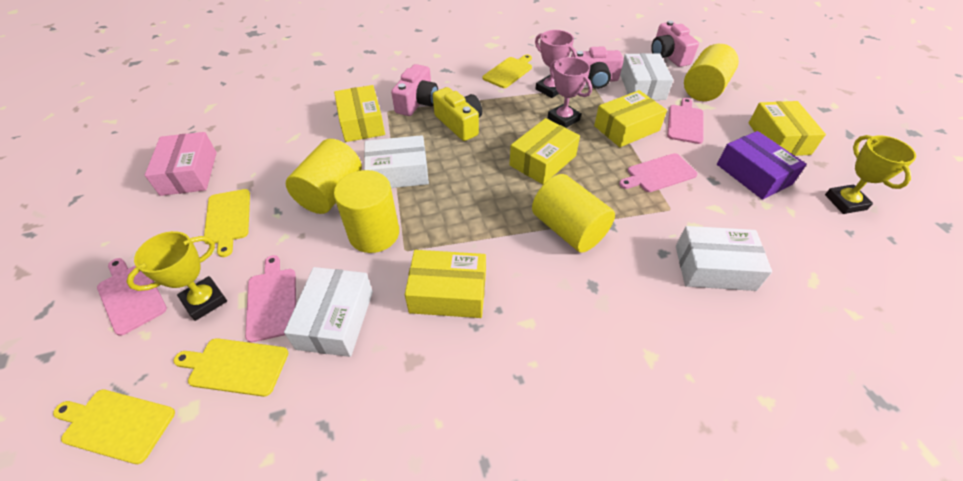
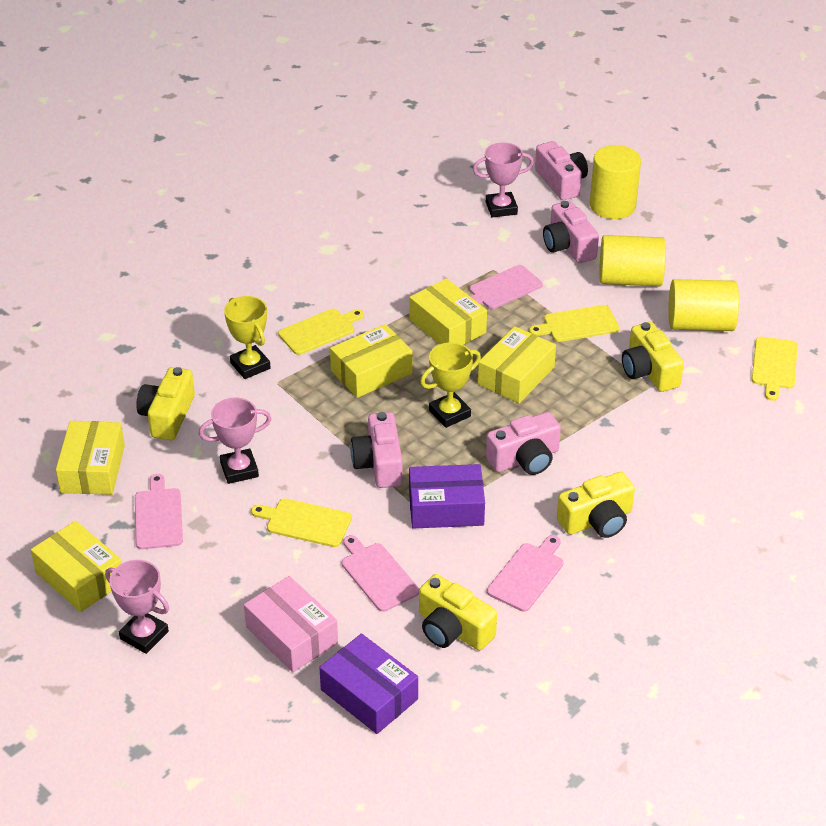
pink camera: 3 -> 4
pink trophy: 2 -> 3
purple box: 1 -> 2
white box: 4 -> 0
yellow camera: 1 -> 4
yellow cylinder: 4 -> 3

